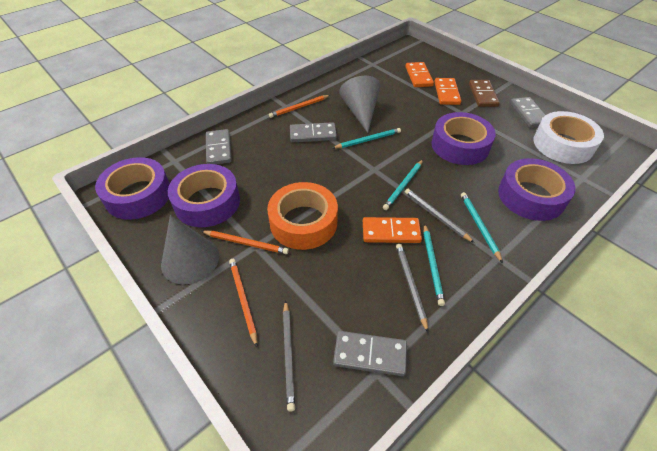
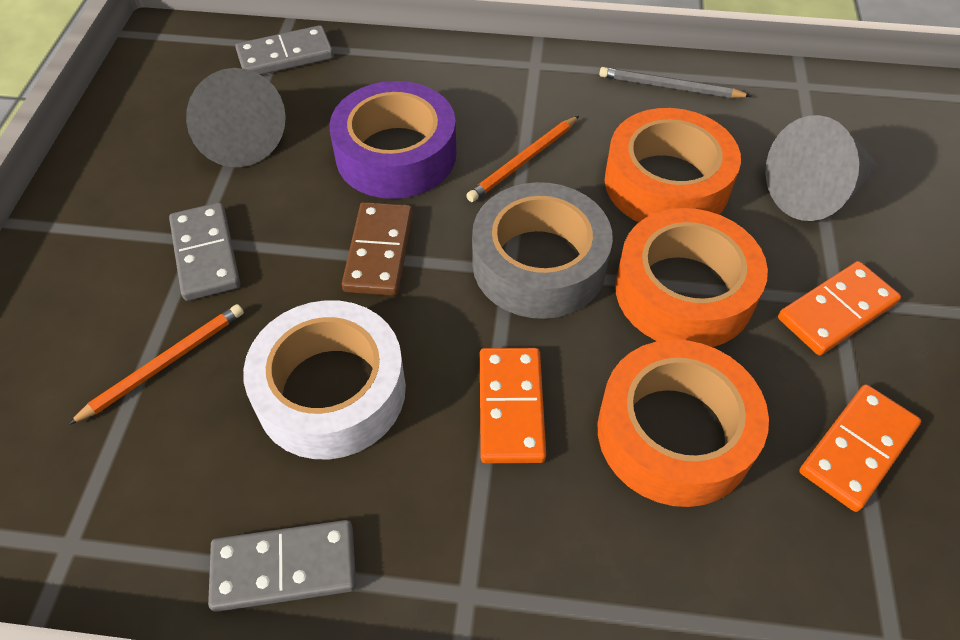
grey domino: 4 -> 3
grey pencil: 3 -> 1
grey tape: 0 -> 1
orange pencil: 3 -> 2
orange tape: 1 -> 3
purple tape: 4 -> 1
turquoise pencil: 4 -> 0

